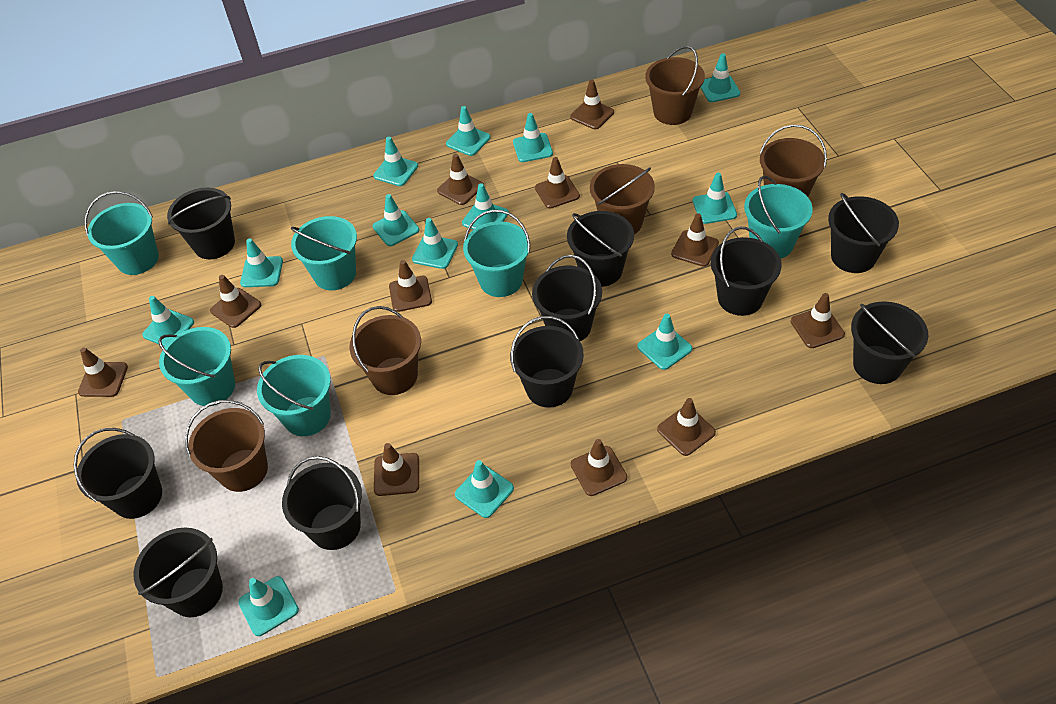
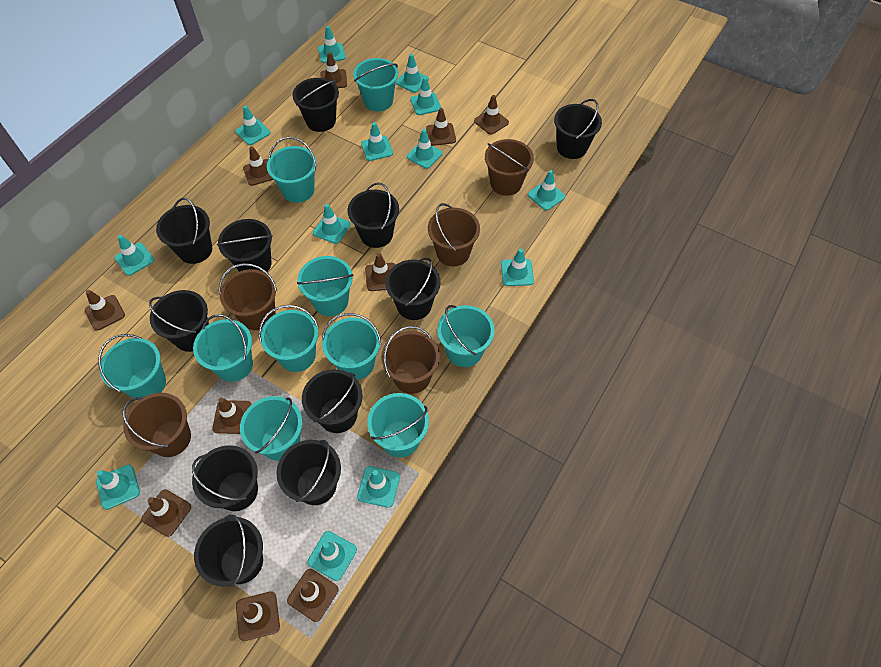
black bucket: 10 -> 11
brown traffic cone: 11 -> 10
turquoise bucket: 6 -> 10

